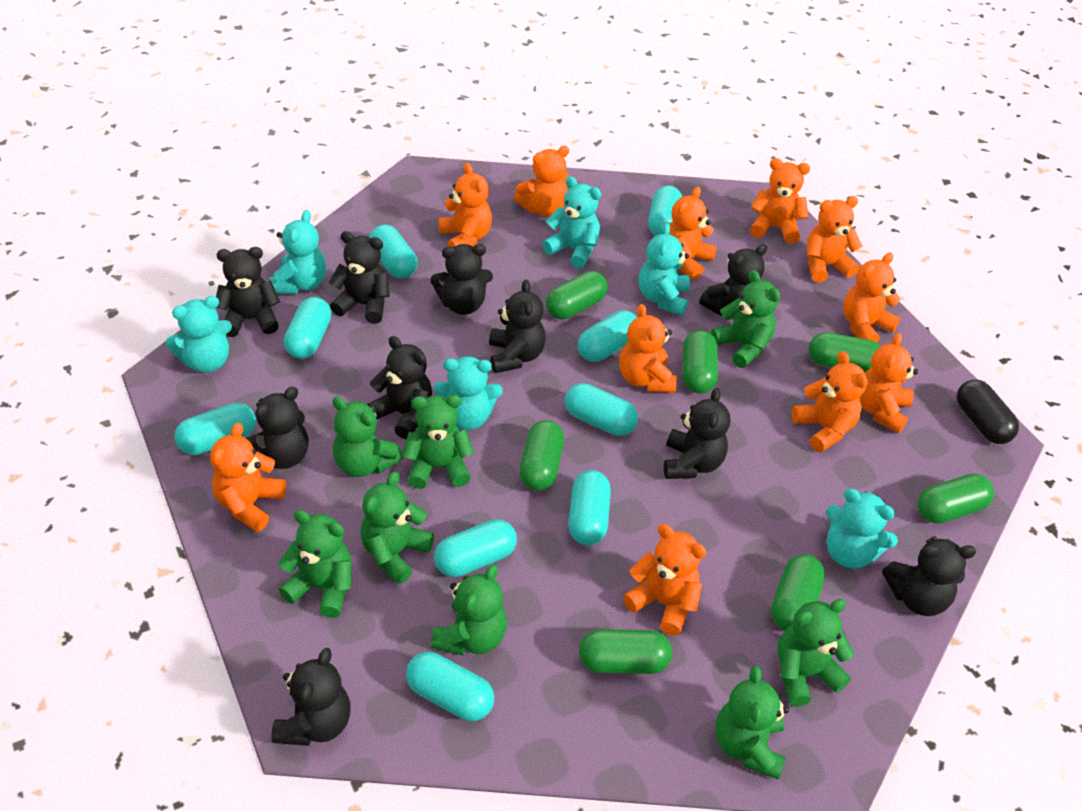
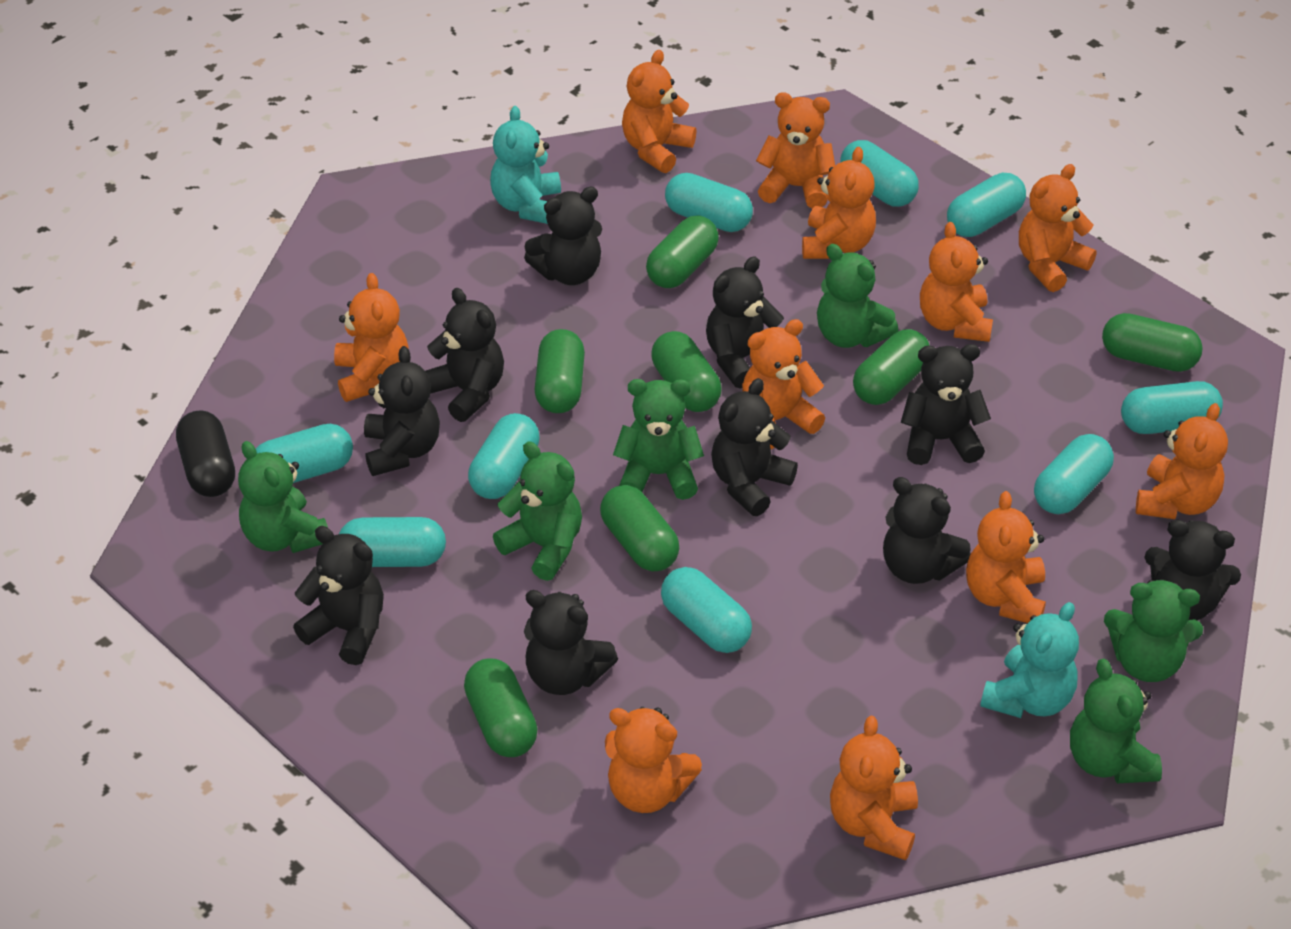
green teddy bear: 8 -> 6
turquoise teddy bear: 6 -> 2

